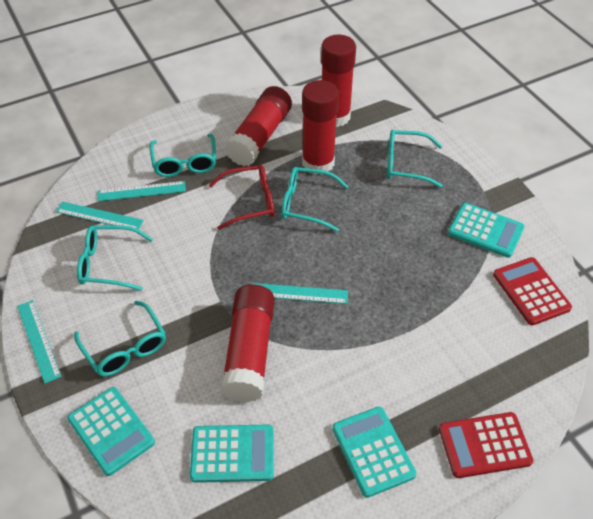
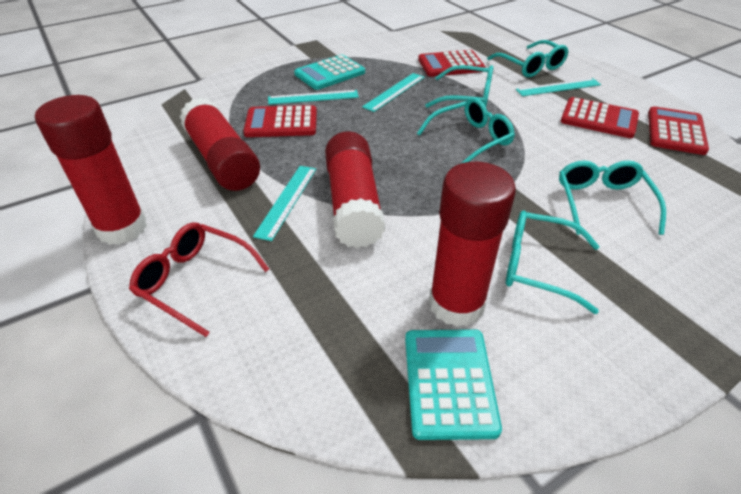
red calculator: 2 -> 4
turquoise calculator: 4 -> 2

